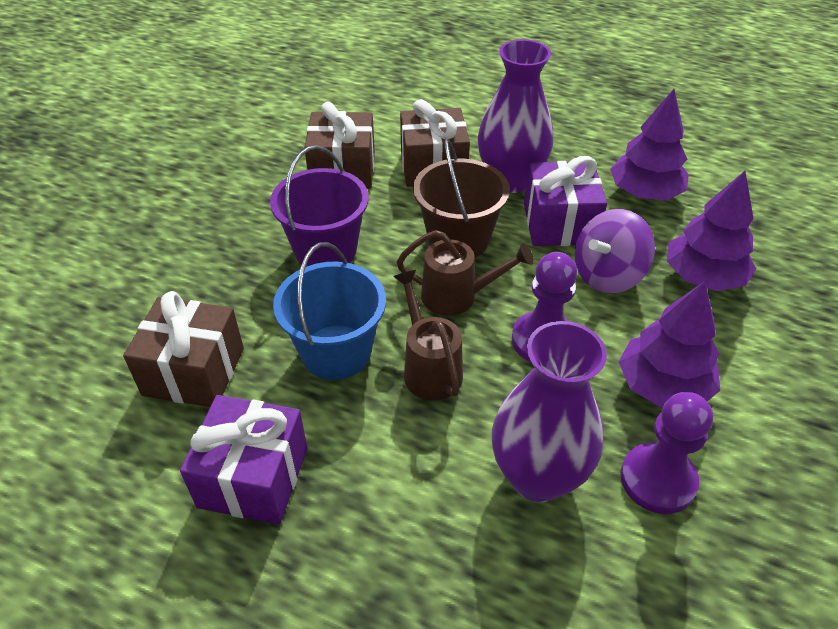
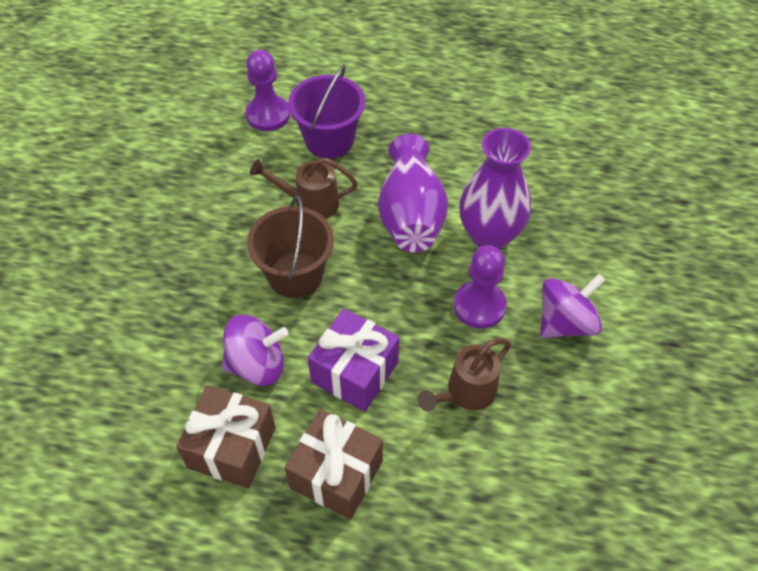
blue bucket: 1 -> 0
brown gift: 3 -> 2
purple gift: 2 -> 1
purple spinning top: 1 -> 2
purple tree: 3 -> 0

